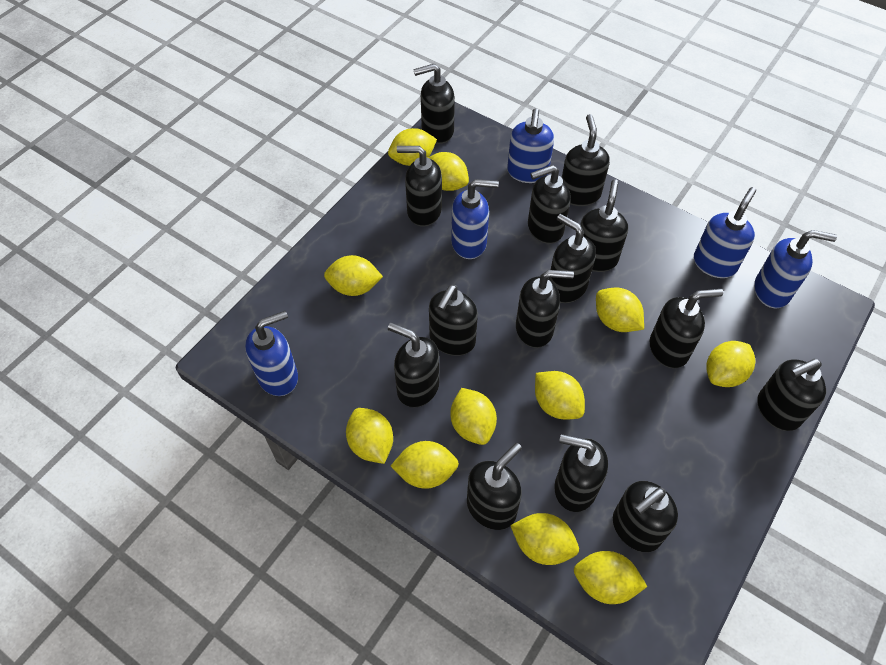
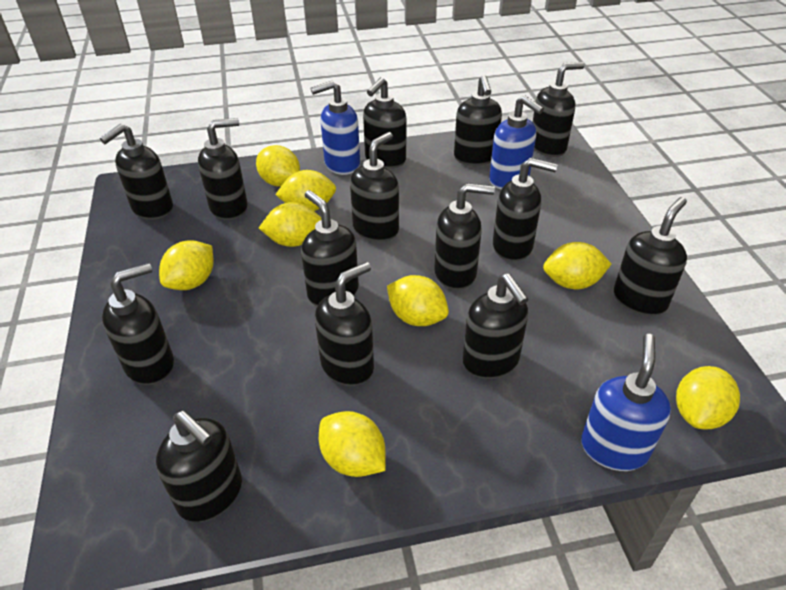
blue soap dispenser: 5 -> 3
yellow lemon: 11 -> 8

